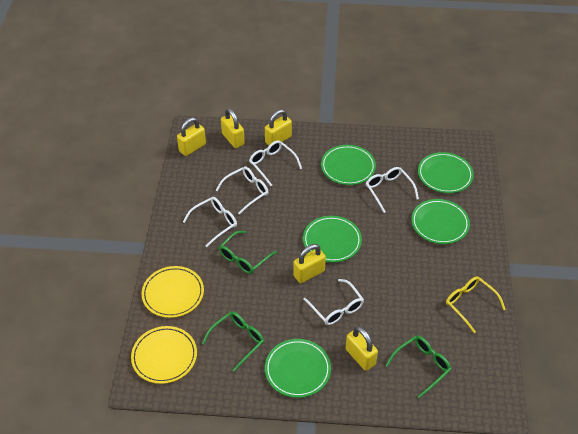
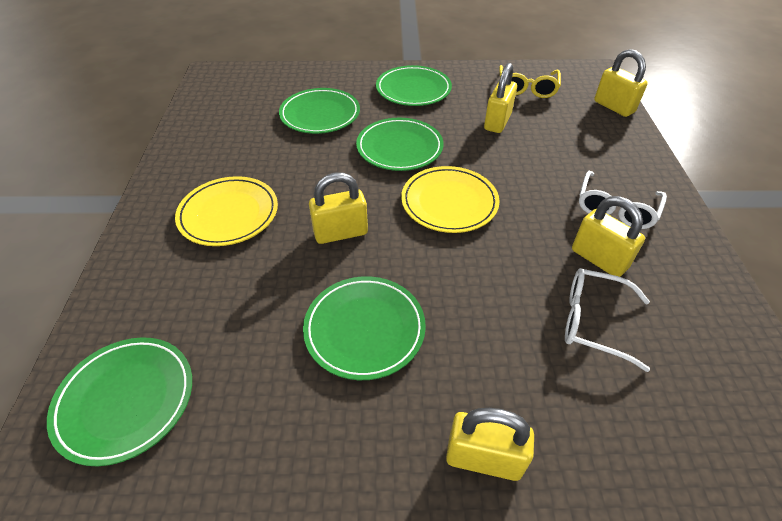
green glasses: 3 -> 0
white glasses: 5 -> 2

